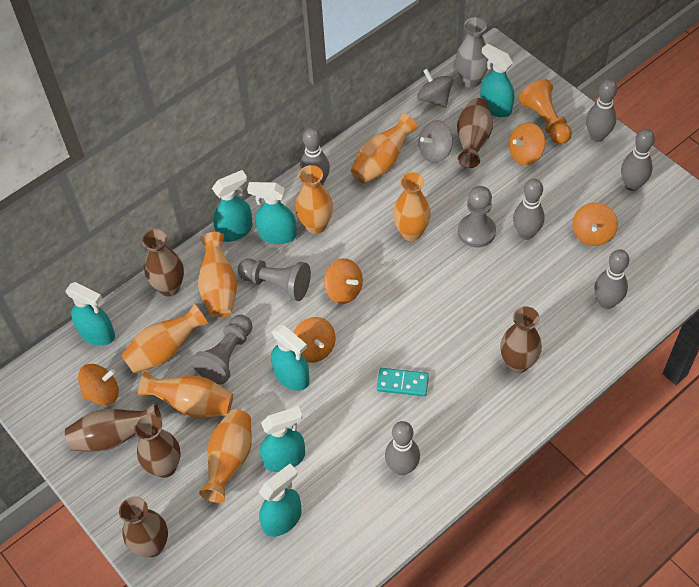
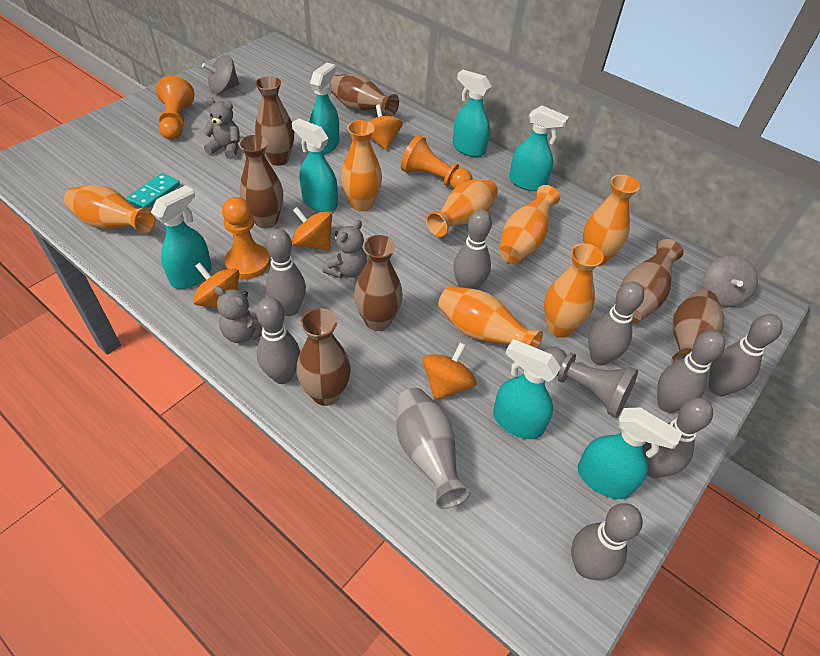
brown vase: 6 -> 7
grey bowling pin: 6 -> 8
grey pawn: 3 -> 1
grey teddy bear: 0 -> 3
orange pawn: 1 -> 3
orange spinning top: 5 -> 4

